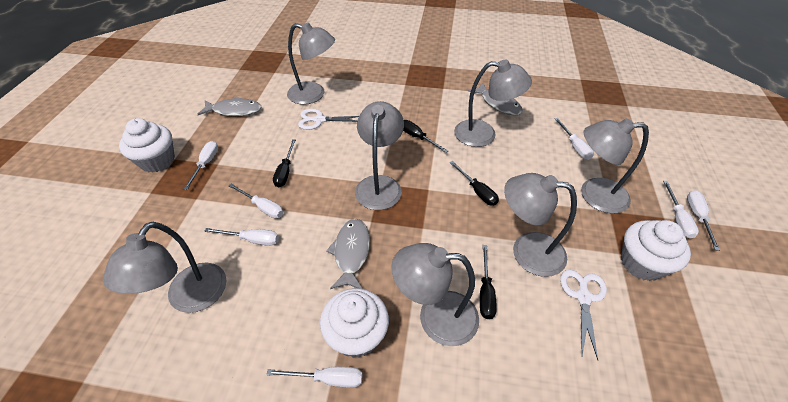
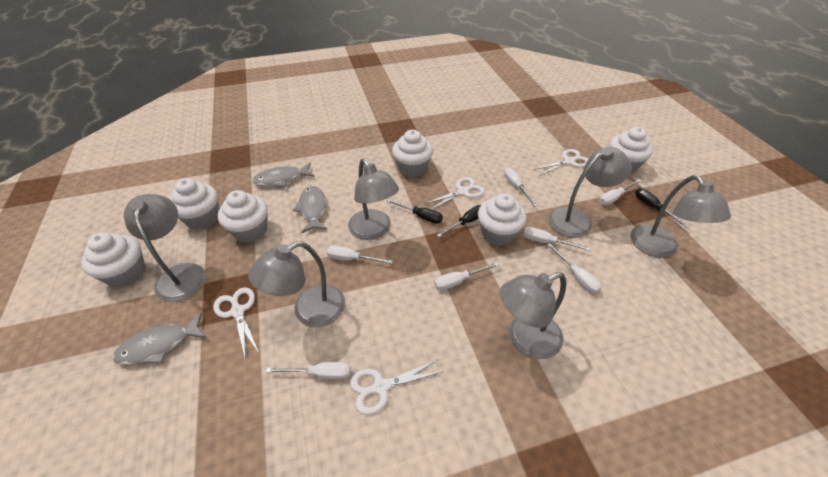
black screwdriver: 4 -> 3
grey lamp: 7 -> 6
white cupcake: 3 -> 6
white scissors: 2 -> 4

